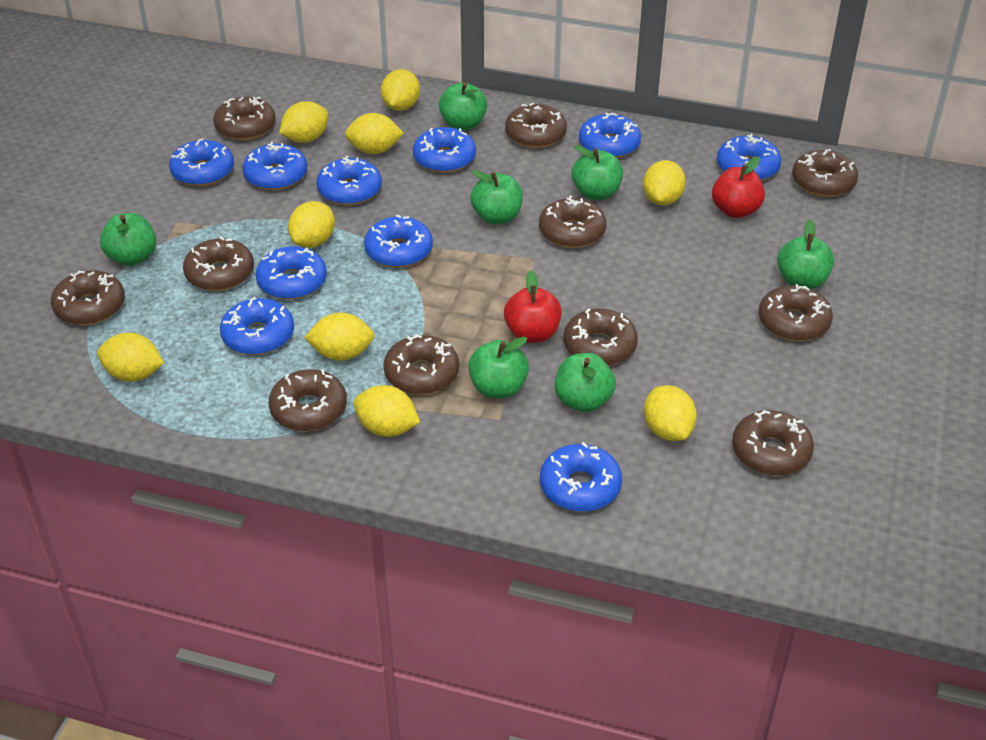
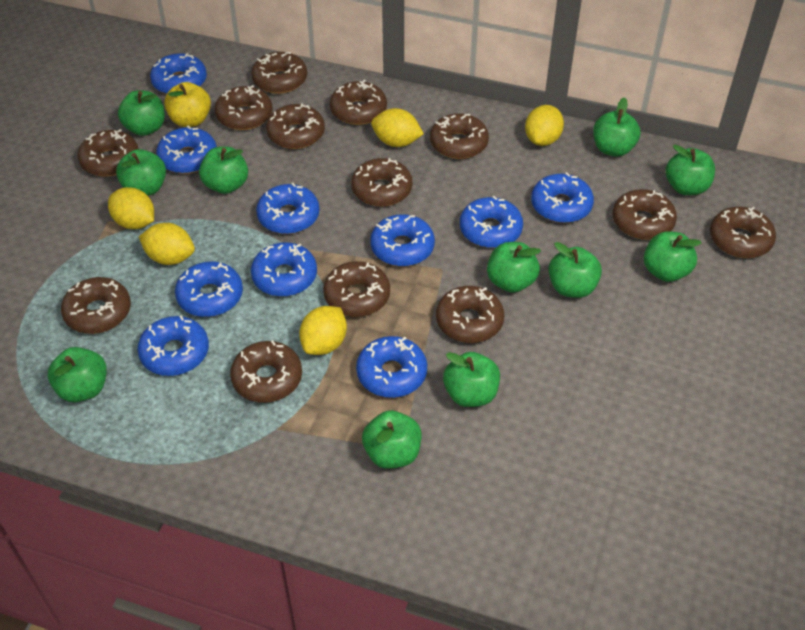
brown donut: 11 -> 13
green apple: 7 -> 11
red apple: 2 -> 0
yellow apple: 0 -> 1
yellow lemon: 9 -> 5

